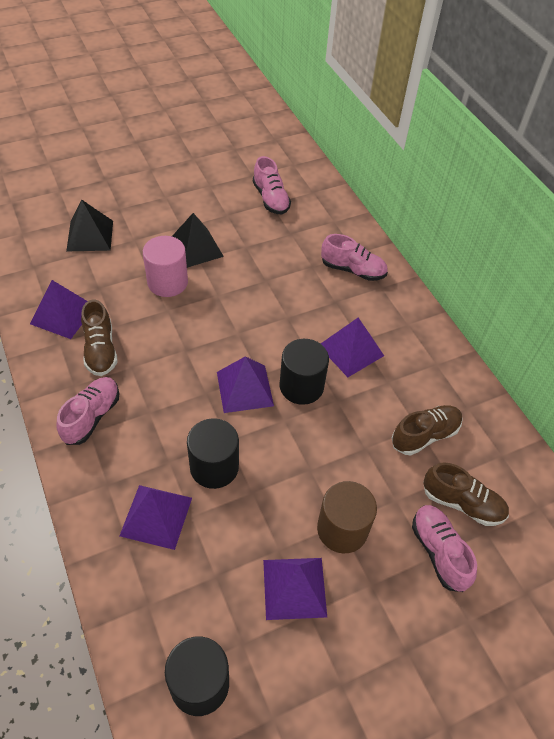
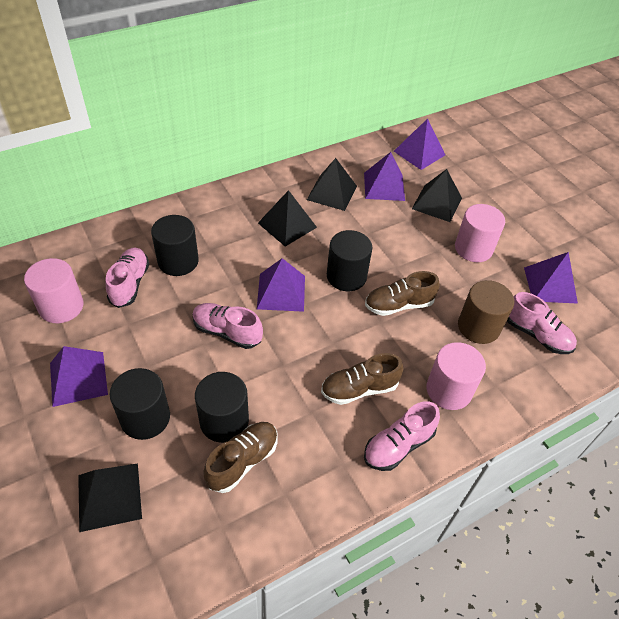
black cylinder: 3 -> 4
black pyramid: 2 -> 4
pink cylinder: 1 -> 3

